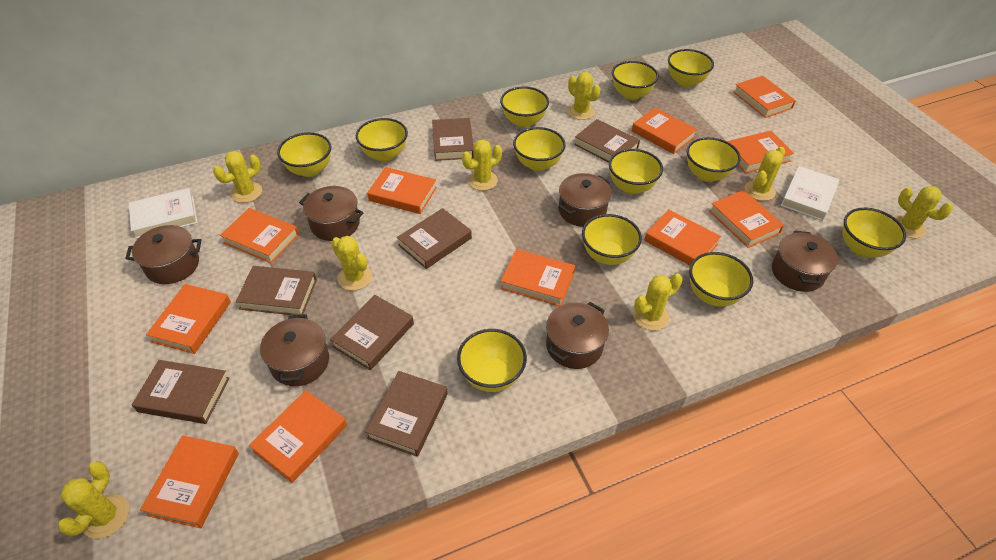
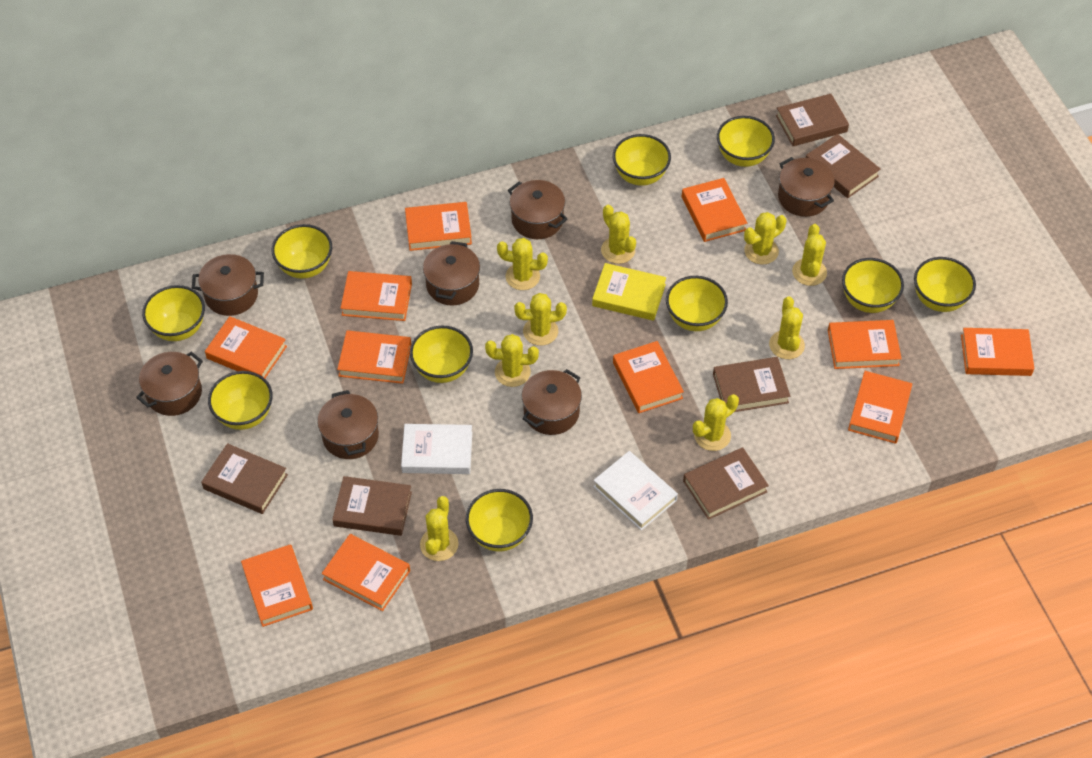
brown book: 7 -> 6
brown pot: 6 -> 7
yellow book: 0 -> 1
yellow bowl: 12 -> 10
yellow cactus: 8 -> 9

